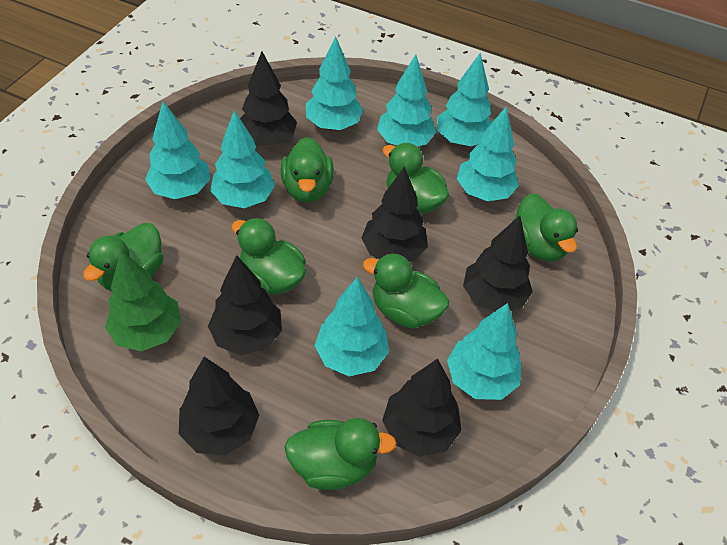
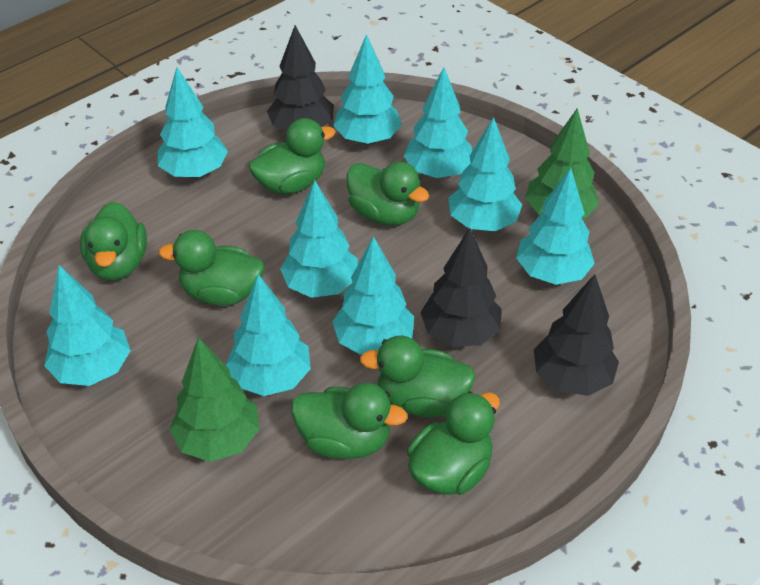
black tree: 6 -> 3
green tree: 1 -> 2
turquoise tree: 8 -> 9

